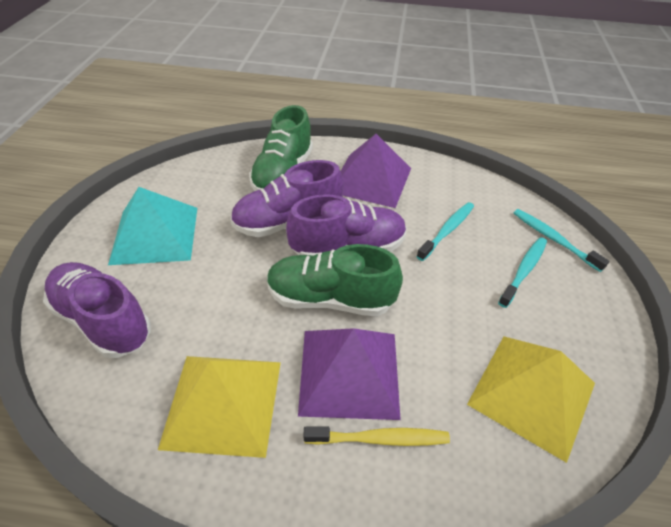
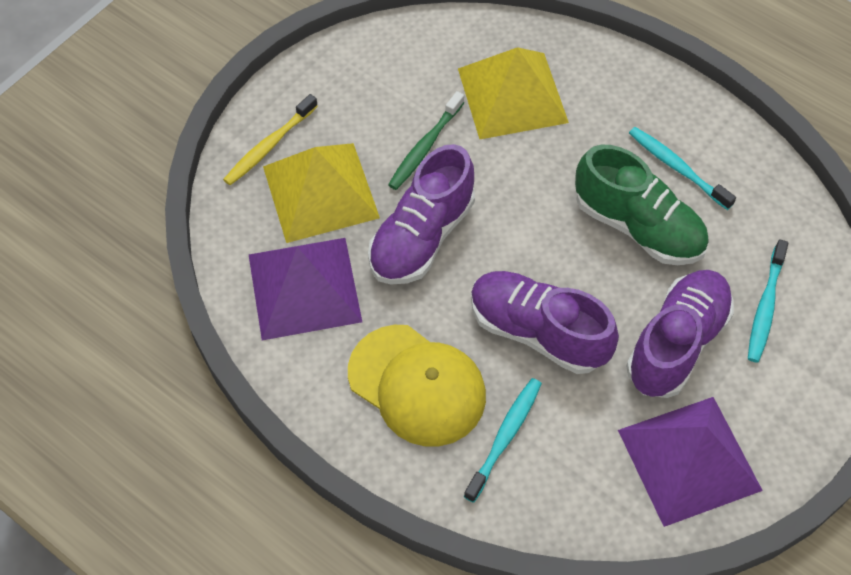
green shoe: 2 -> 1
green toothbrush: 0 -> 1
turquoise pyramid: 1 -> 0
yellow cap: 0 -> 1

